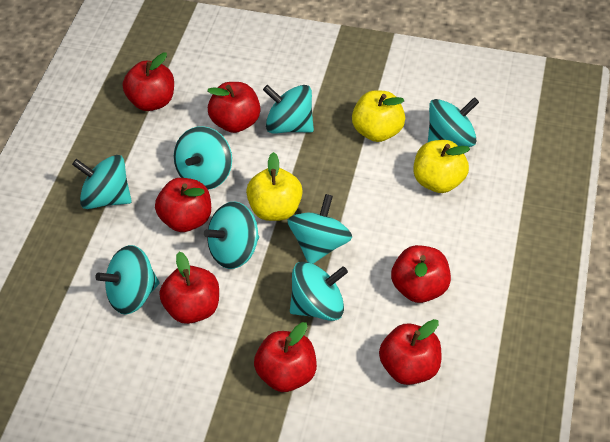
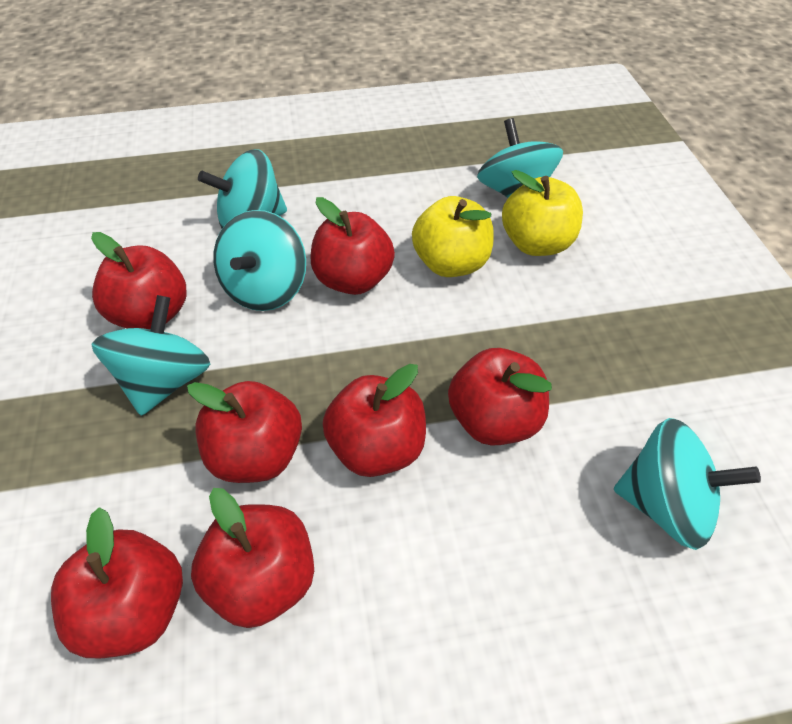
turquoise spinning top: 8 -> 5
yellow apple: 3 -> 2

